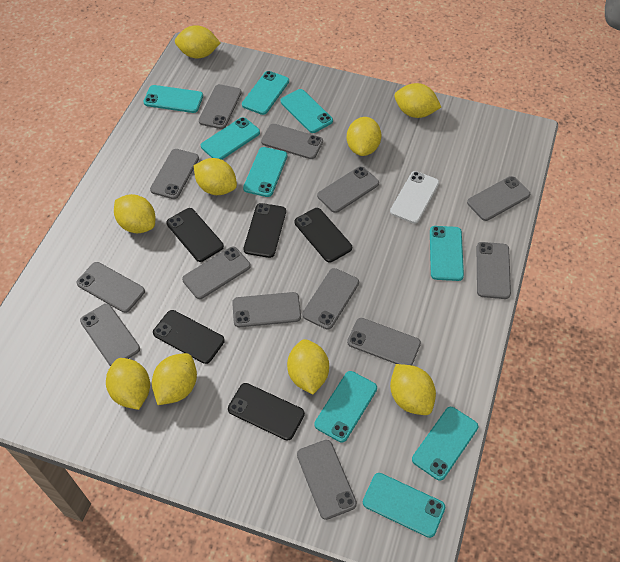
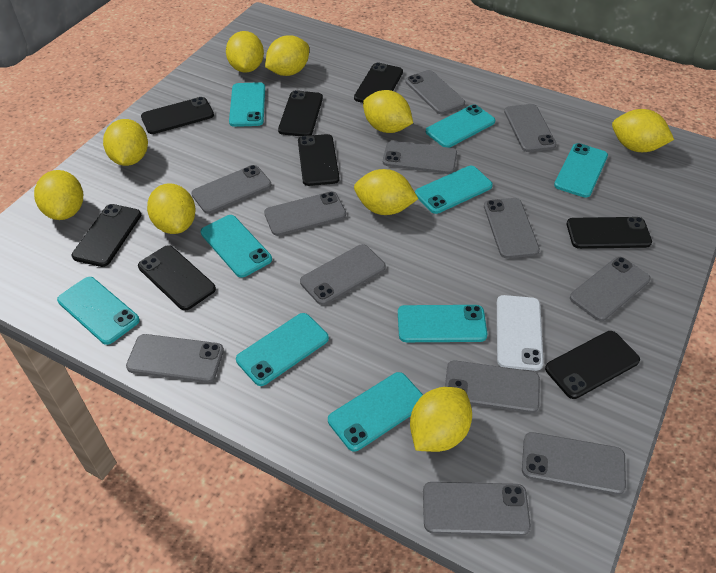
black phone: 5 -> 8
grey phone: 13 -> 12

